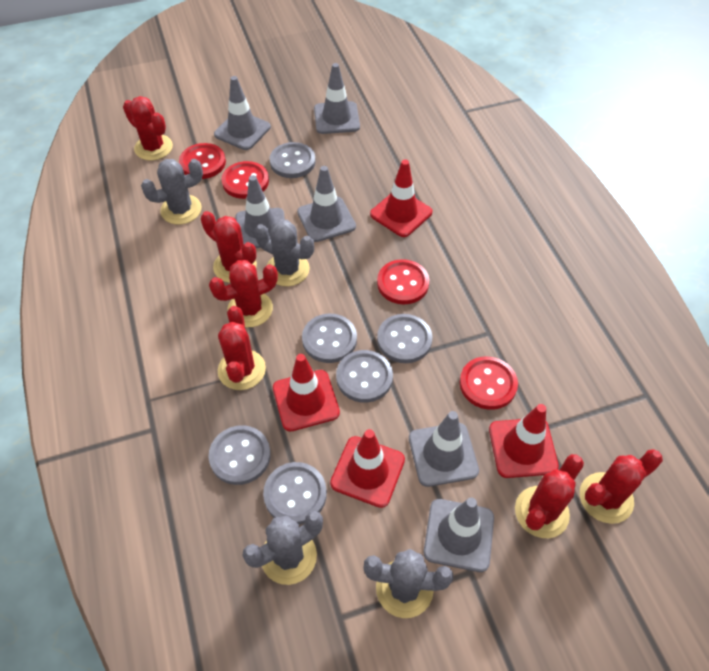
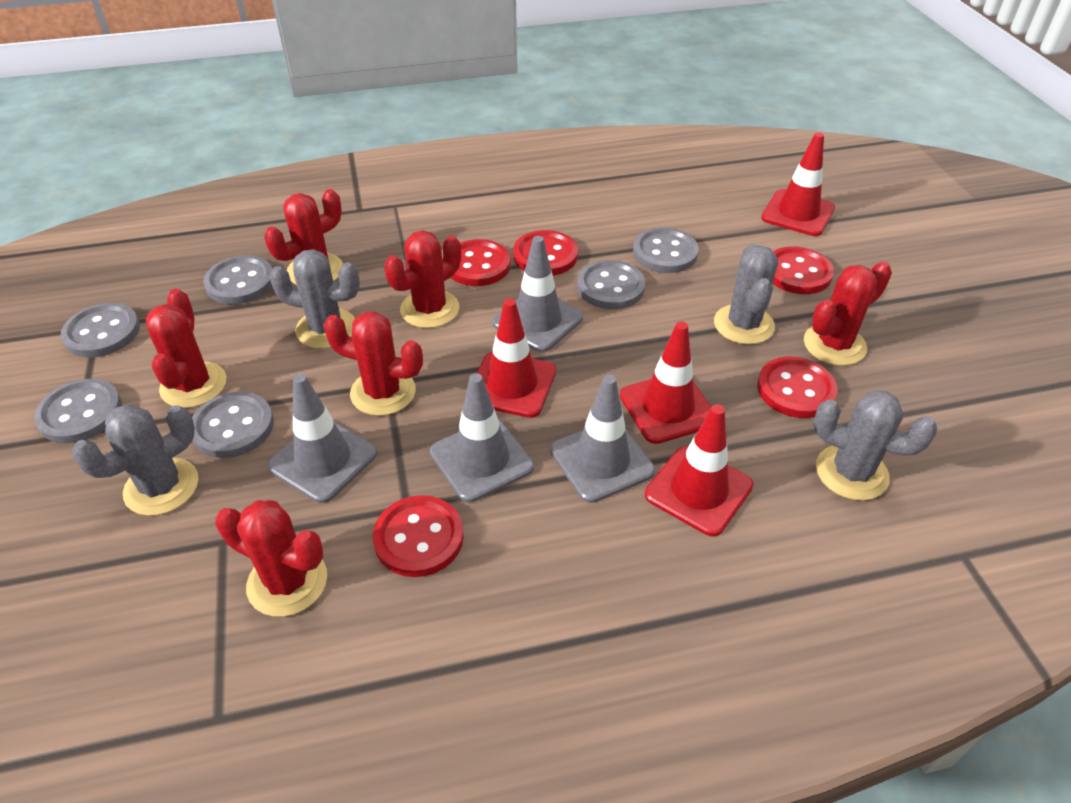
grey traffic cone: 6 -> 4
red button: 4 -> 5

